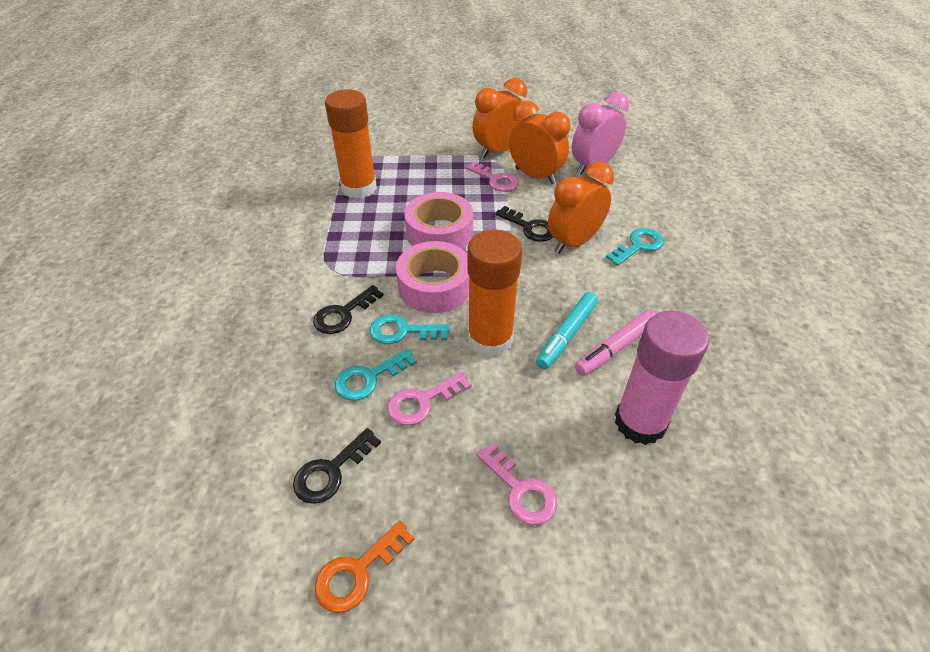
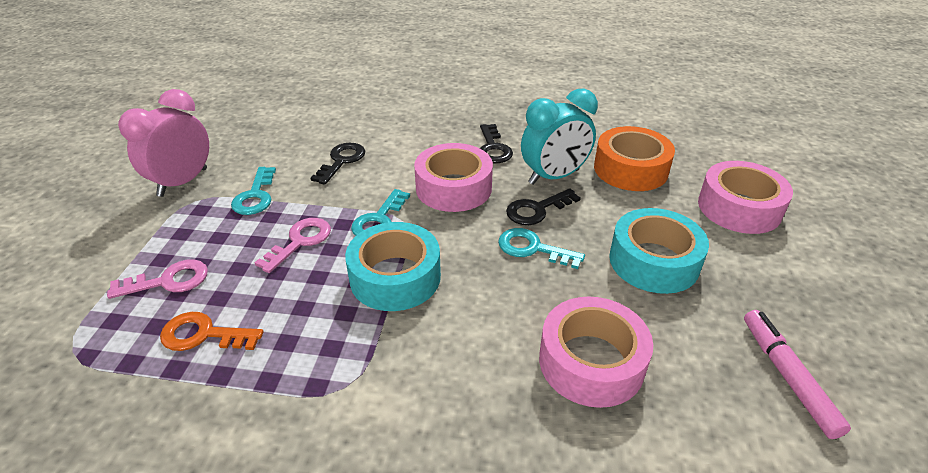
orange clock: 3 -> 0
orange glue stick: 2 -> 0
orange tape: 0 -> 1
pink glue stick: 1 -> 0
pink key: 3 -> 2
pink tape: 2 -> 3
turquoise clock: 0 -> 1
turquoise marker: 1 -> 0
turquoise tape: 0 -> 2

